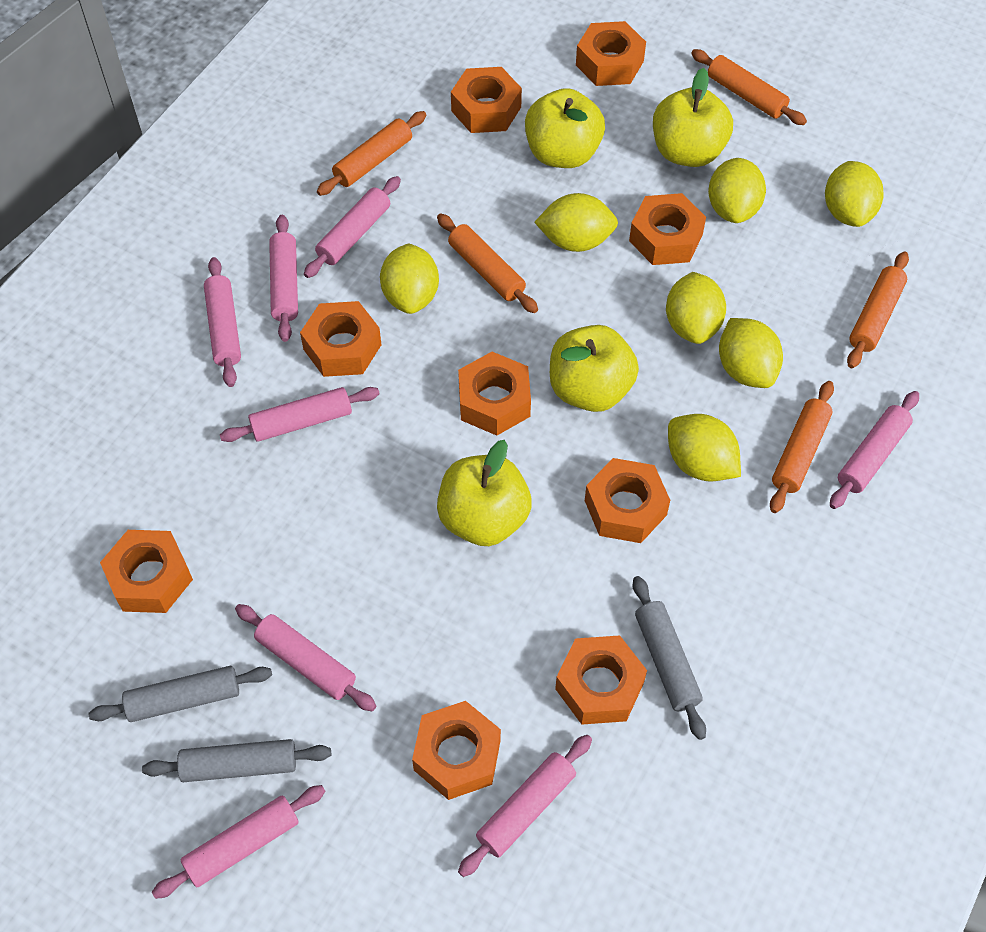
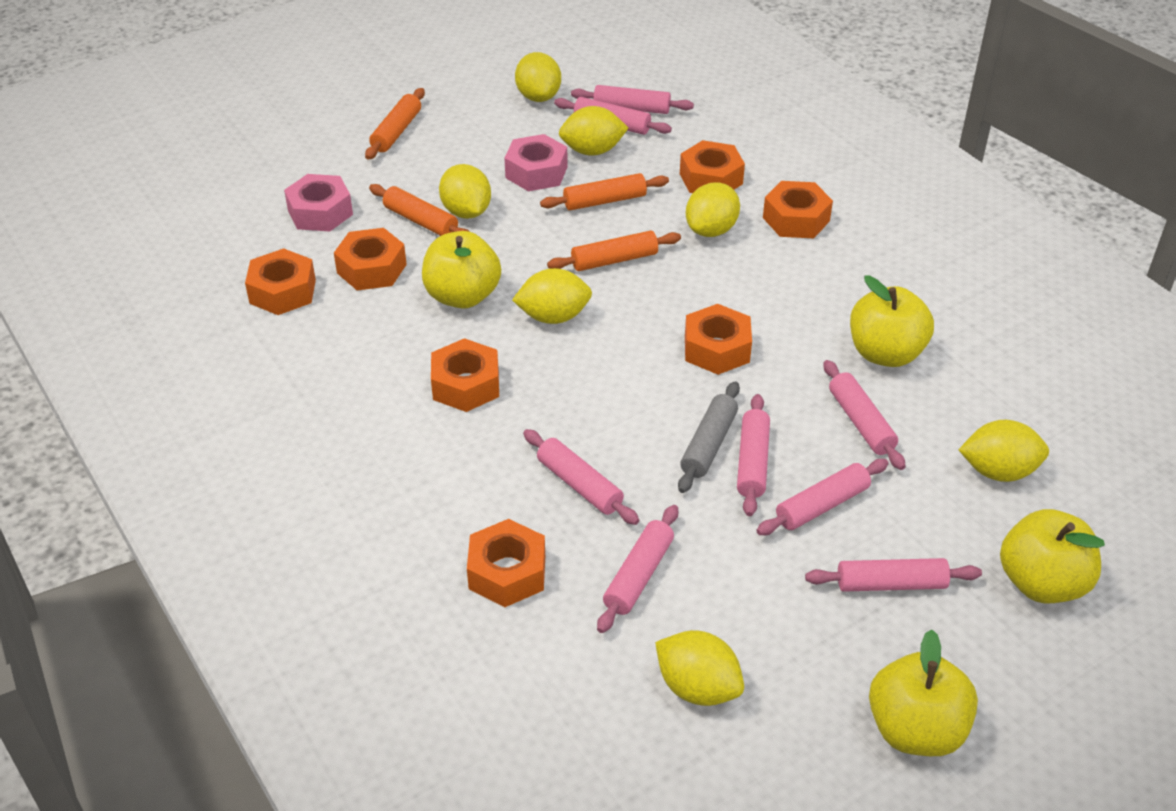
grey rolling pin: 3 -> 1
orange nut: 9 -> 7
orange rolling pin: 5 -> 4
pink nut: 0 -> 2

